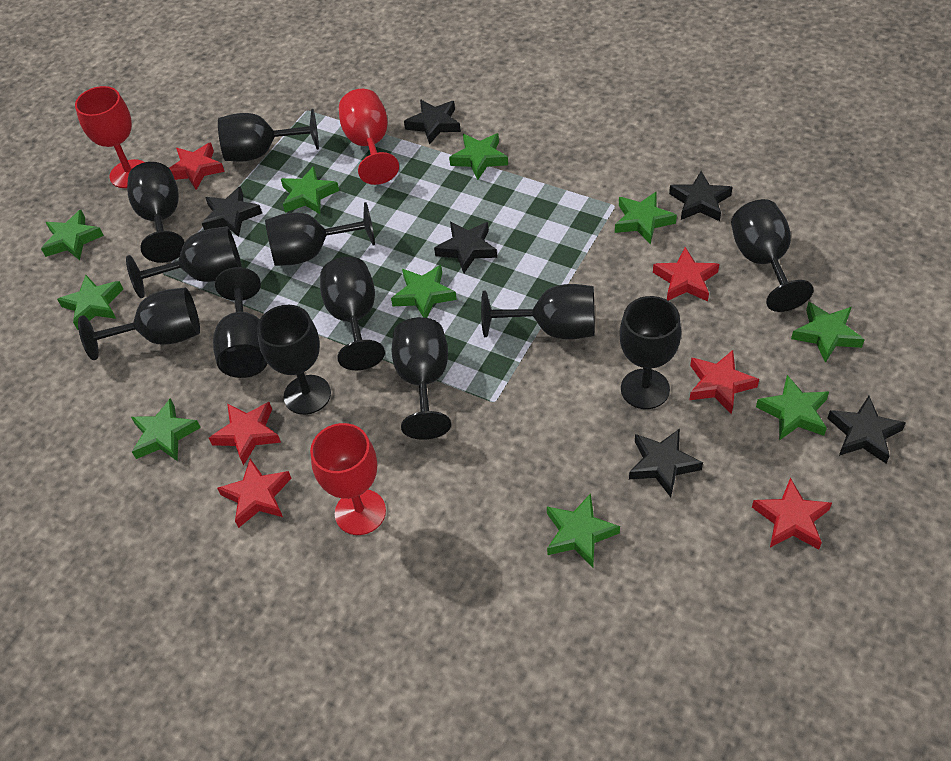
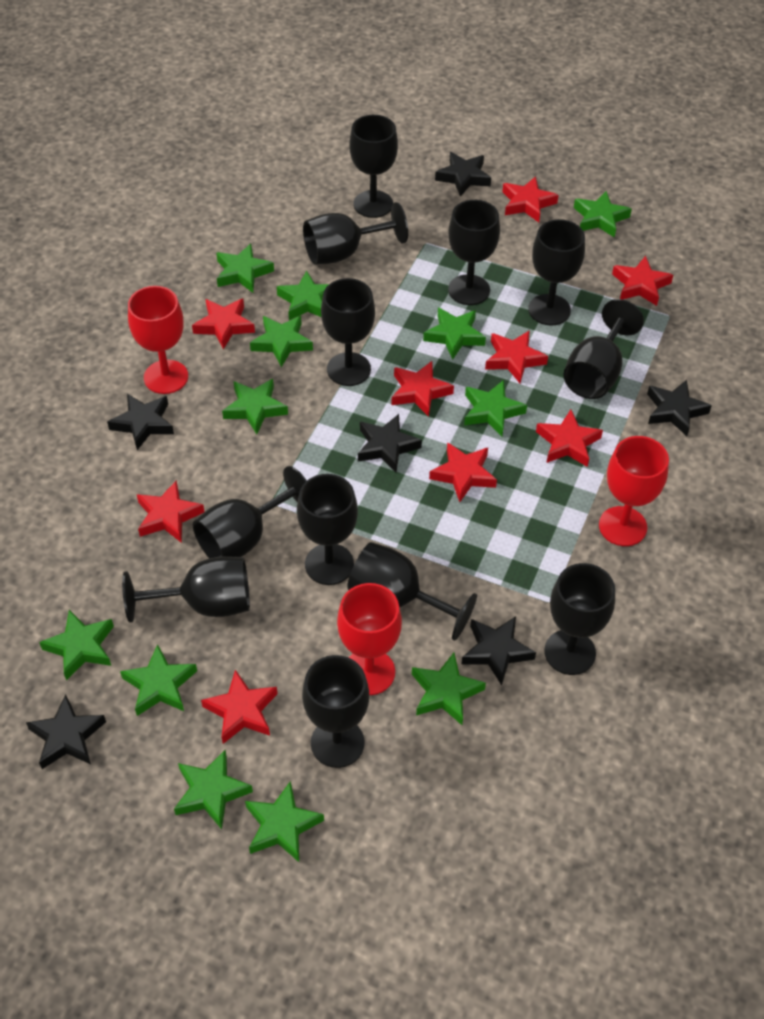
green star: 10 -> 12
red star: 6 -> 9

